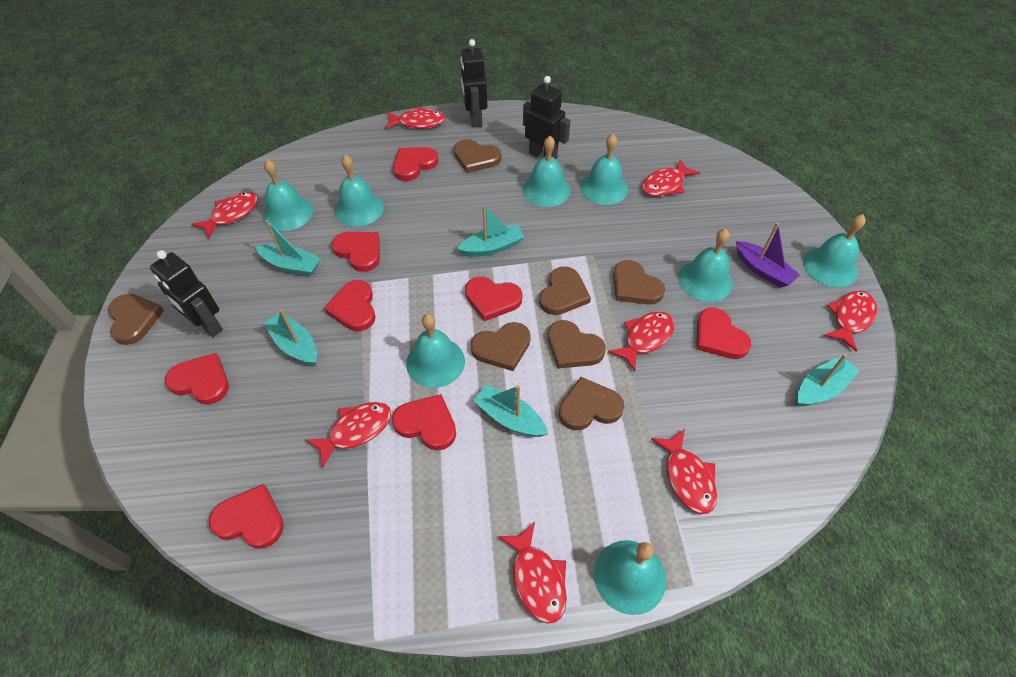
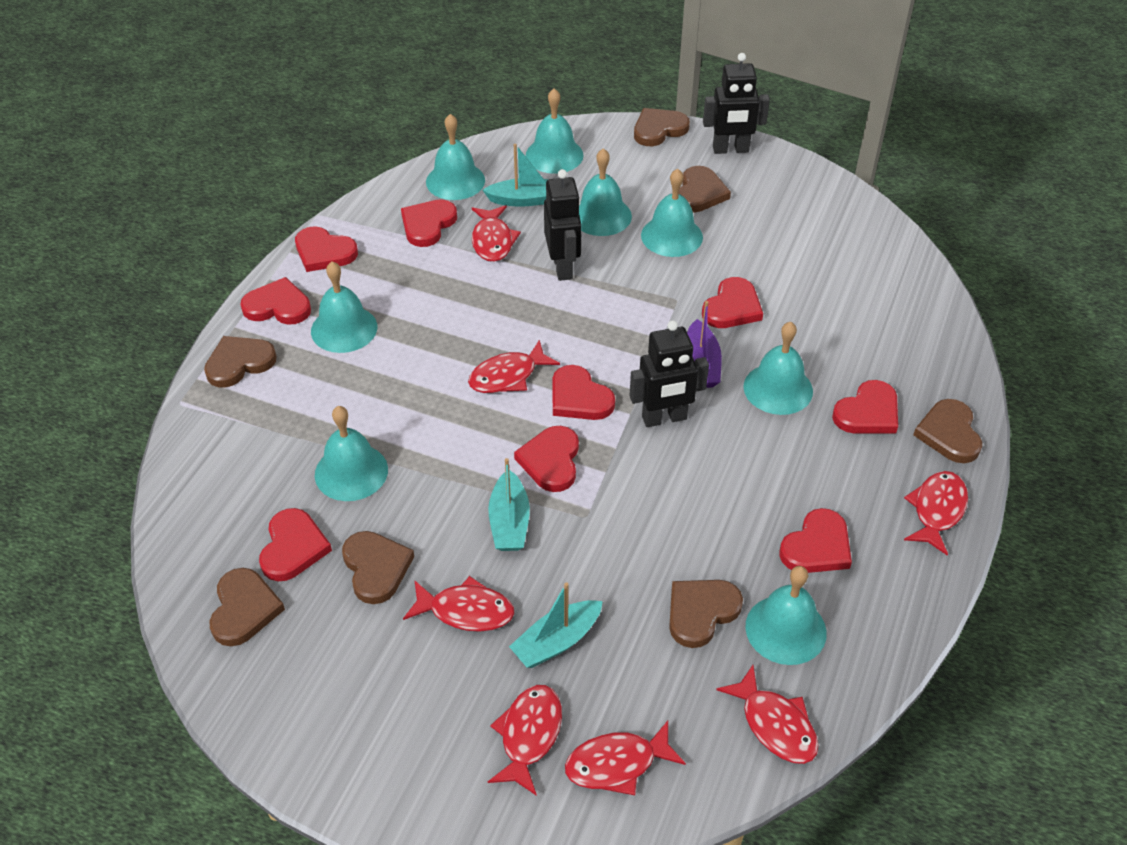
red fish: 8 -> 7
red heart: 8 -> 9
turquoise boat: 5 -> 3

